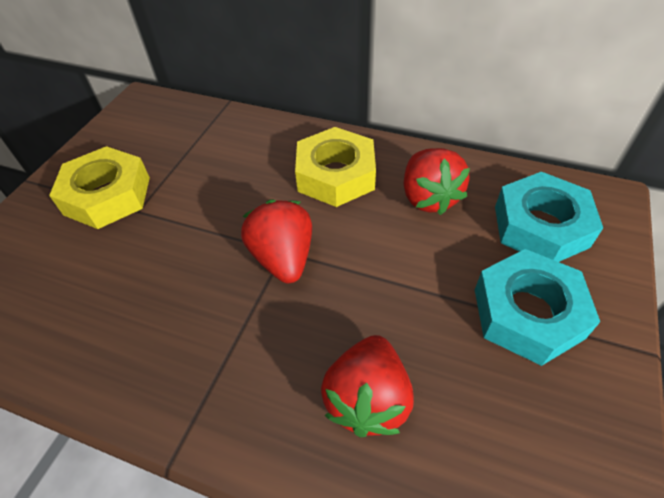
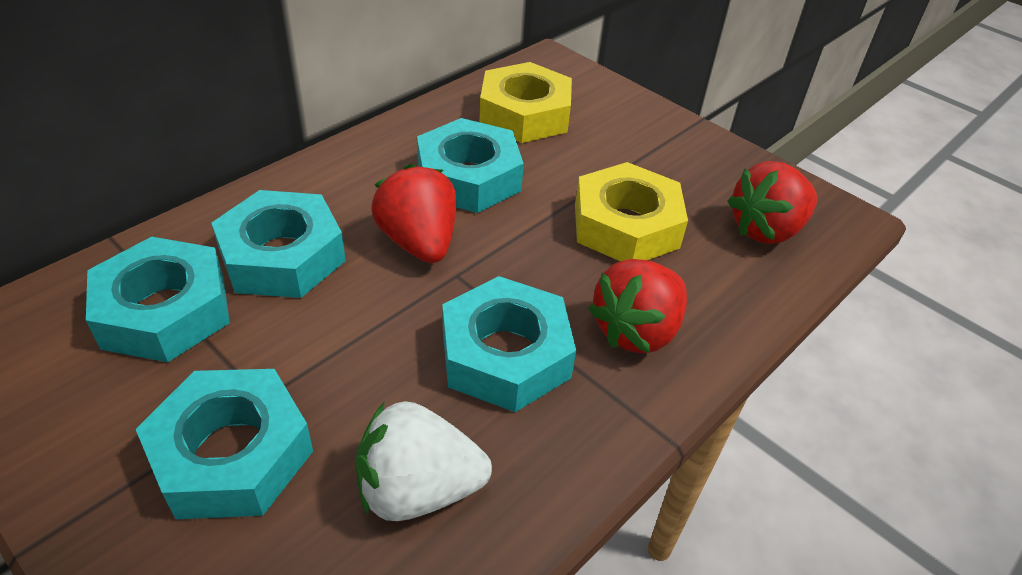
turquoise nut: 2 -> 5
white strawberry: 0 -> 1

